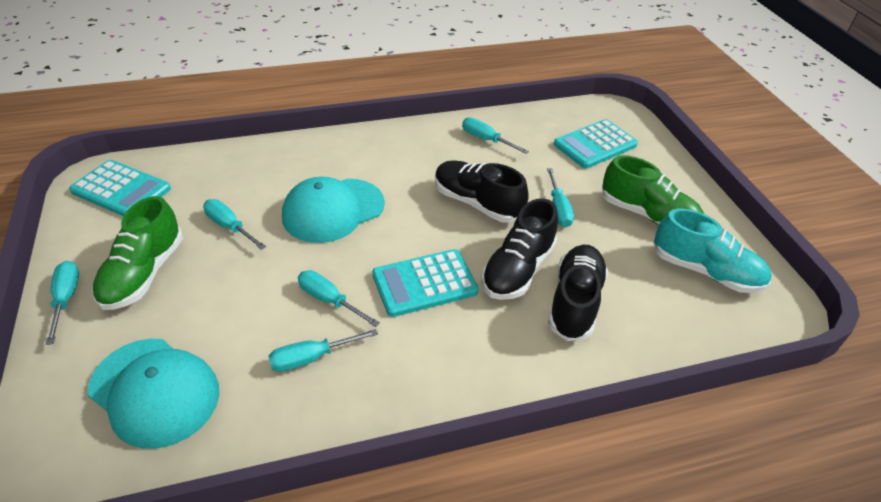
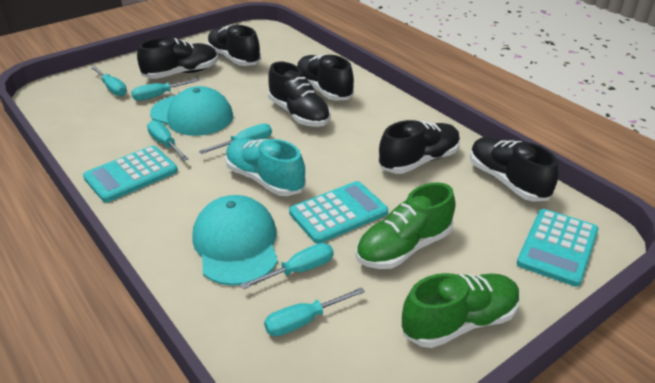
black shoe: 3 -> 6

